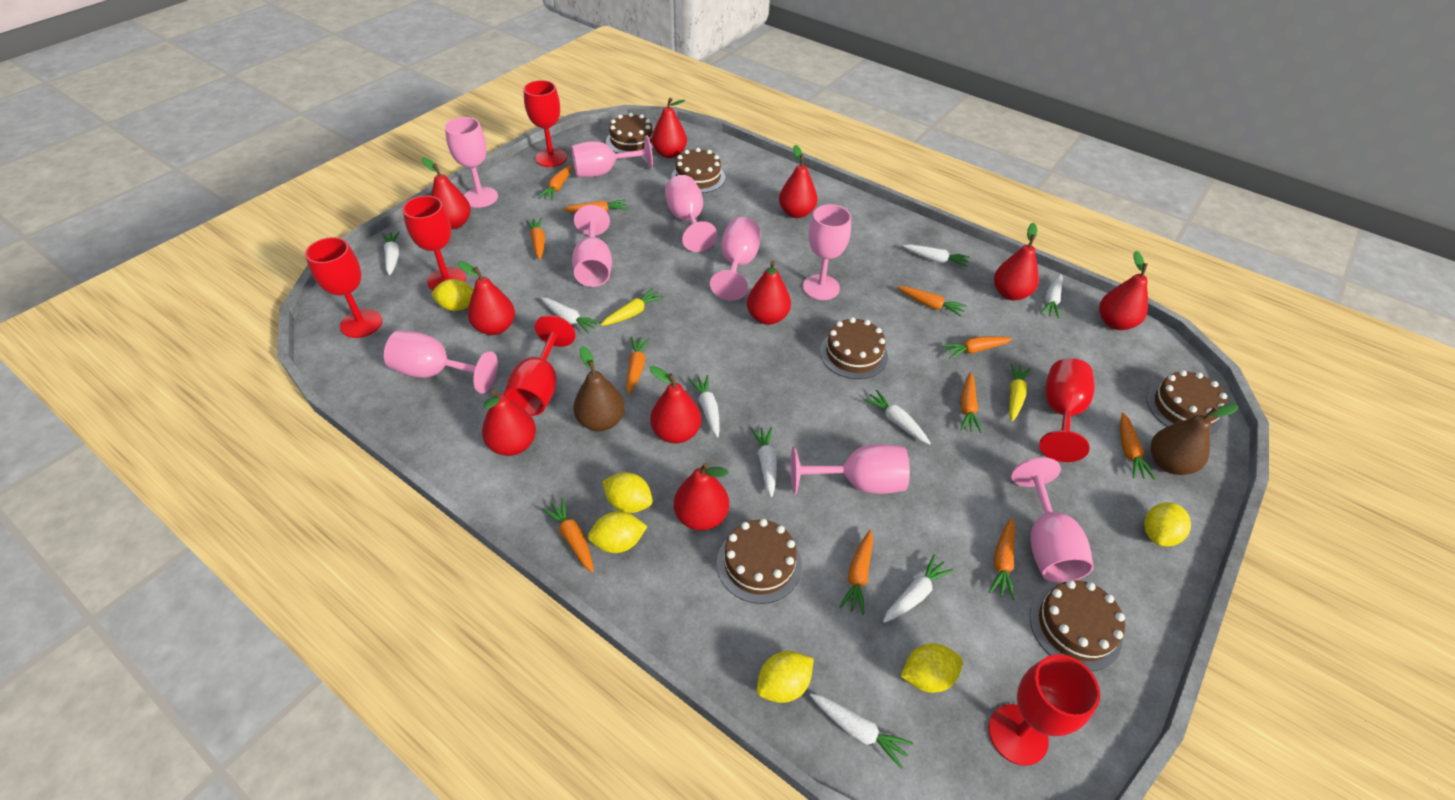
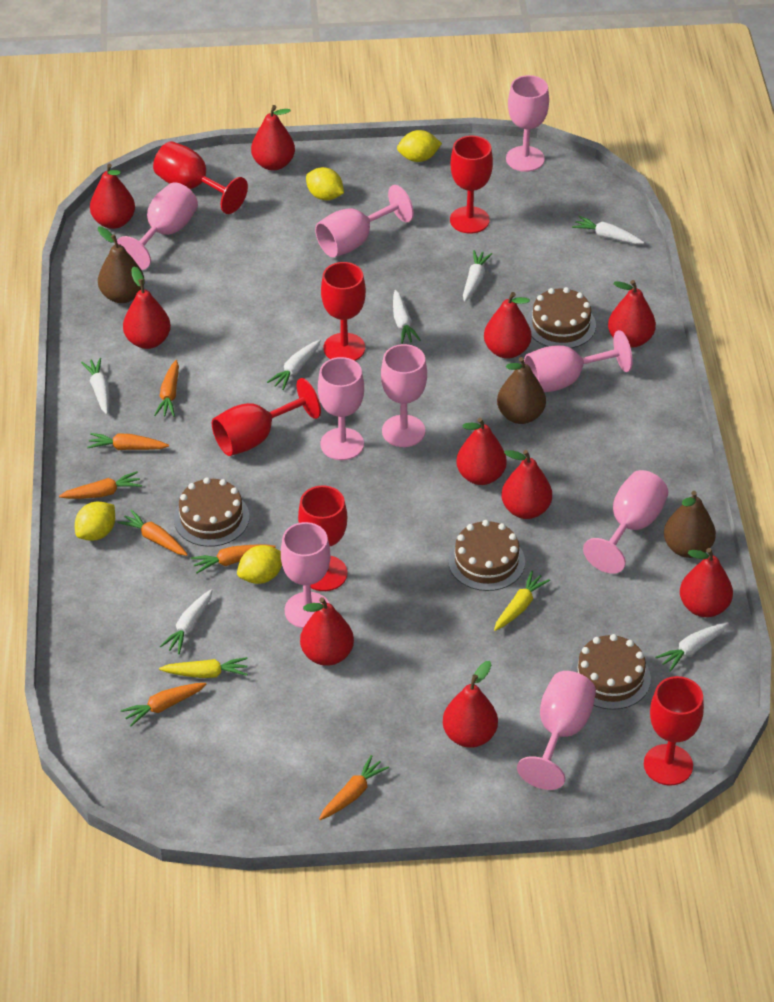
brown cake: 6 -> 4
brown pear: 2 -> 3
orange carrot: 11 -> 7
white carrot: 9 -> 7
yellow lemon: 6 -> 4

